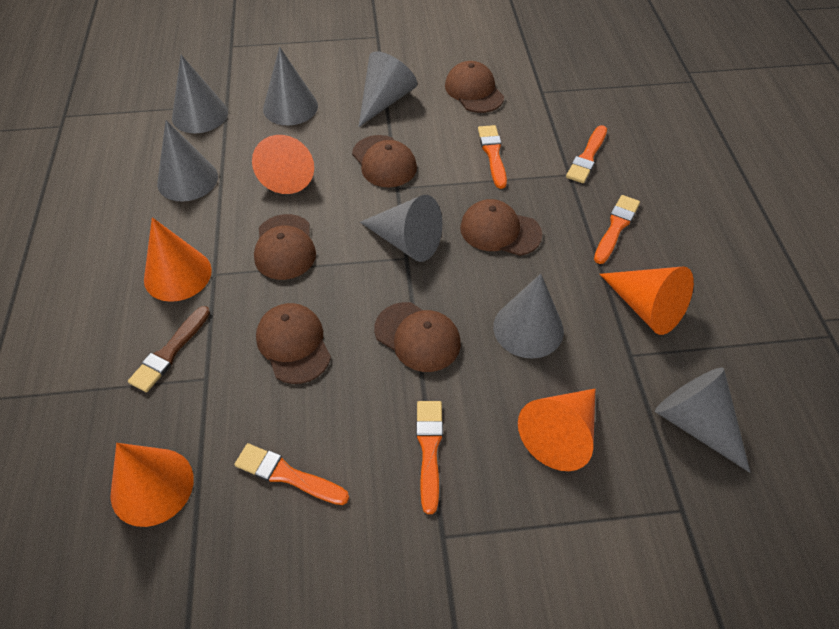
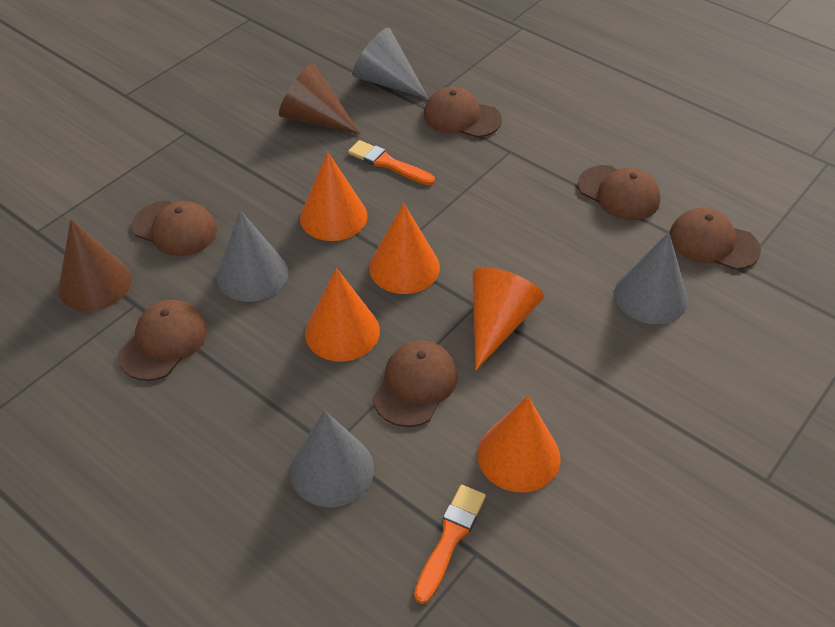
brown brush: 1 -> 0
brown cone: 0 -> 2
grey cone: 7 -> 4
orange brush: 5 -> 2

